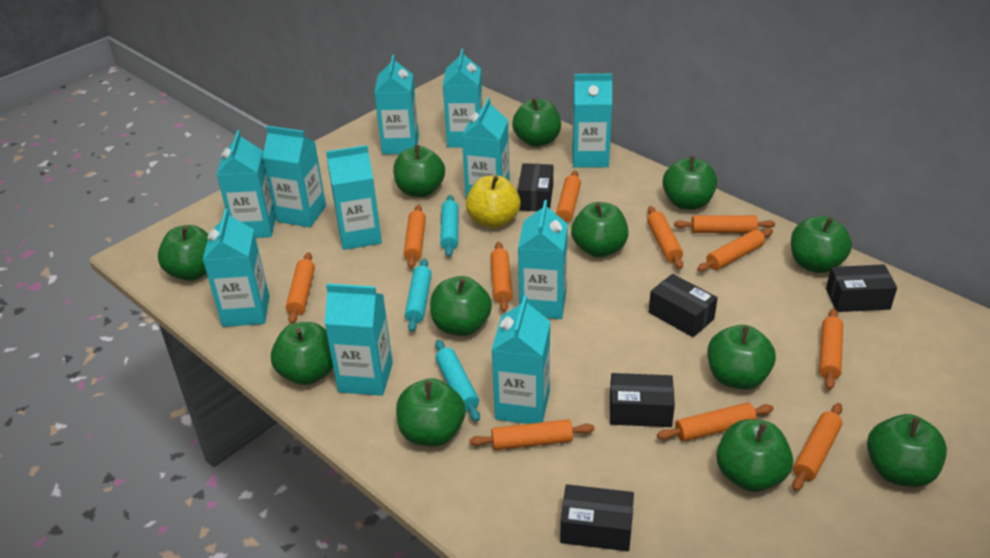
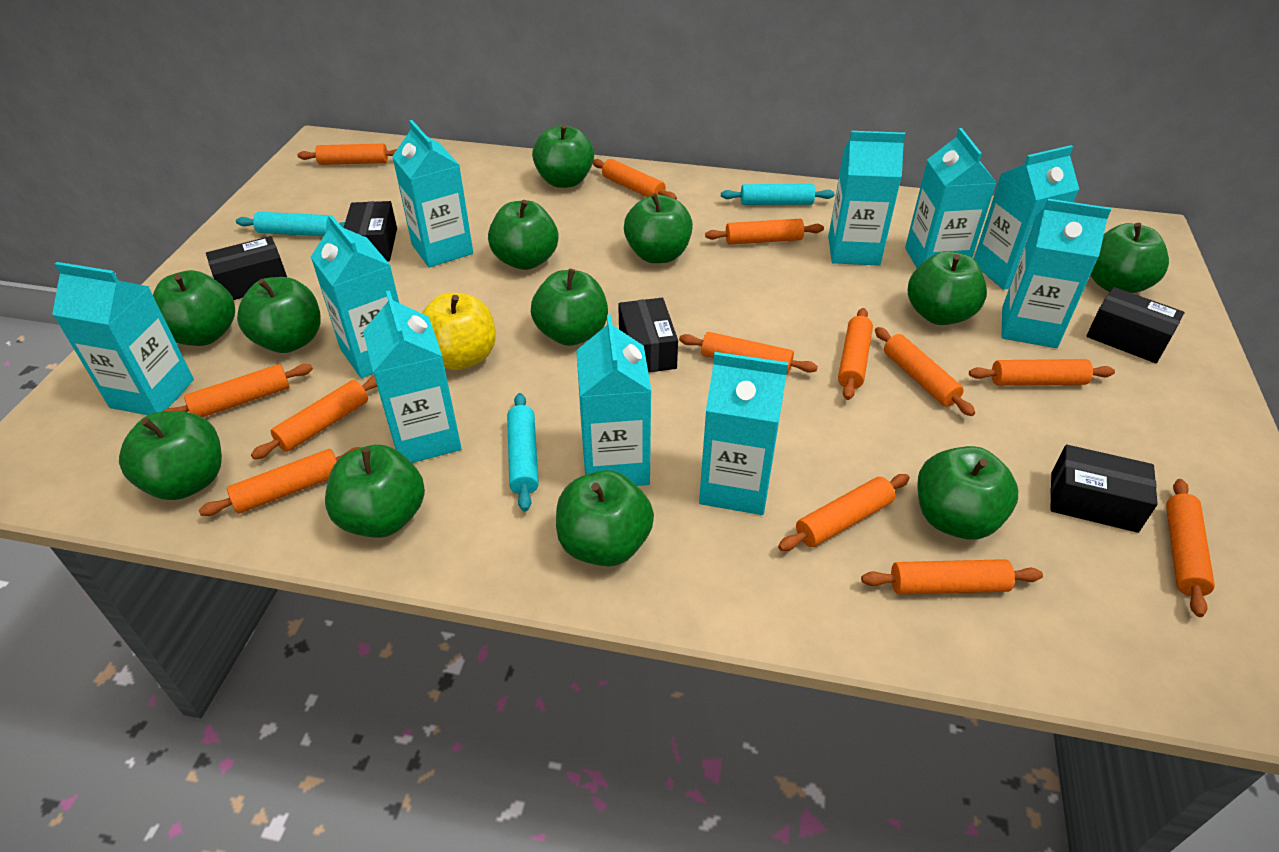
orange rolling pin: 11 -> 13
turquoise carton: 11 -> 10

